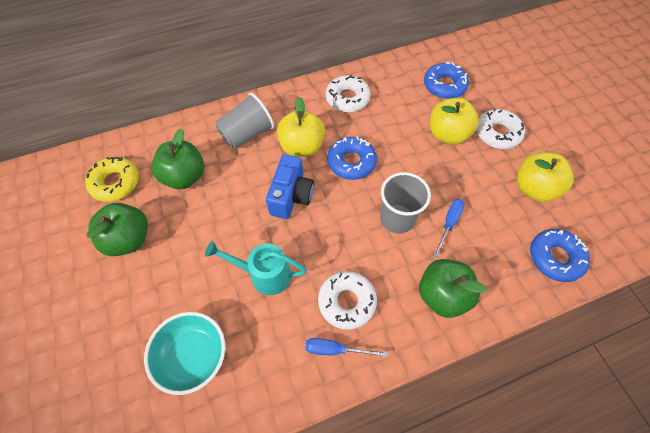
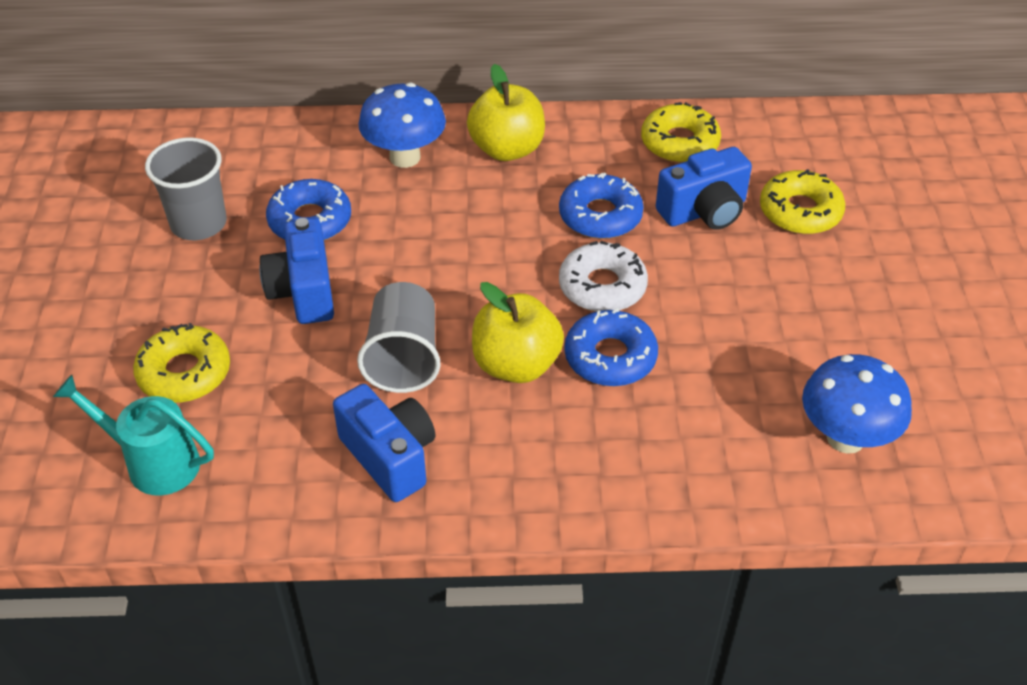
blue camera: 1 -> 3
blue mushroom: 0 -> 2
blue screwdriver: 2 -> 0
green apple: 3 -> 0
turquoise bowl: 1 -> 0
white donut: 3 -> 1
yellow apple: 3 -> 2
yellow donut: 1 -> 3

